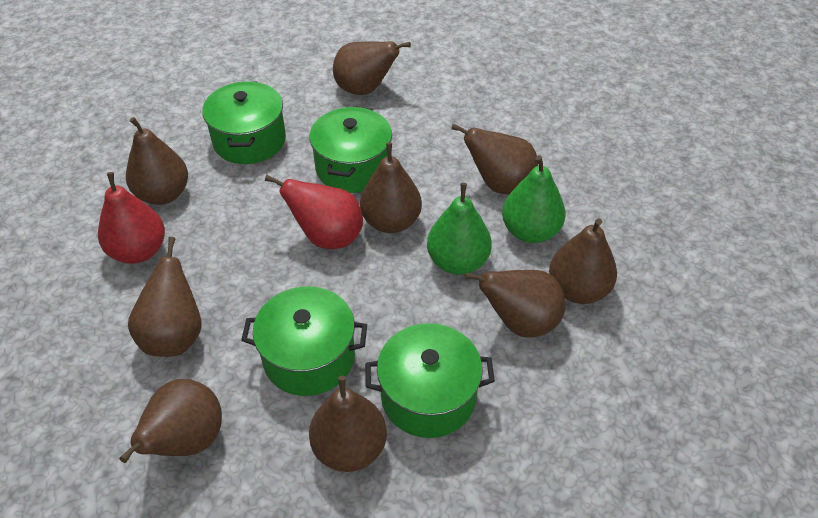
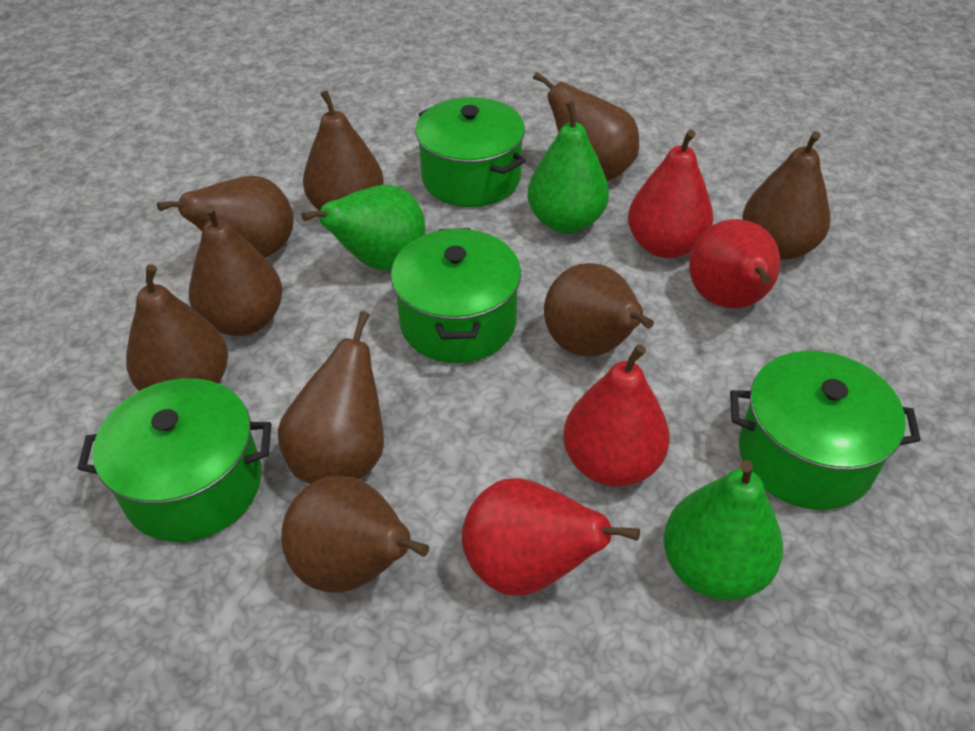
green pear: 2 -> 3
red pear: 2 -> 4

